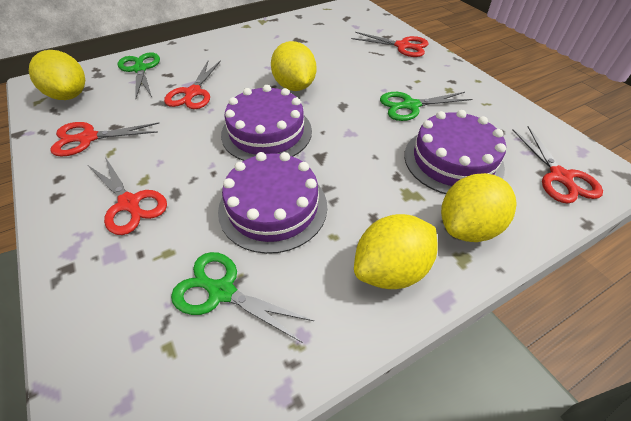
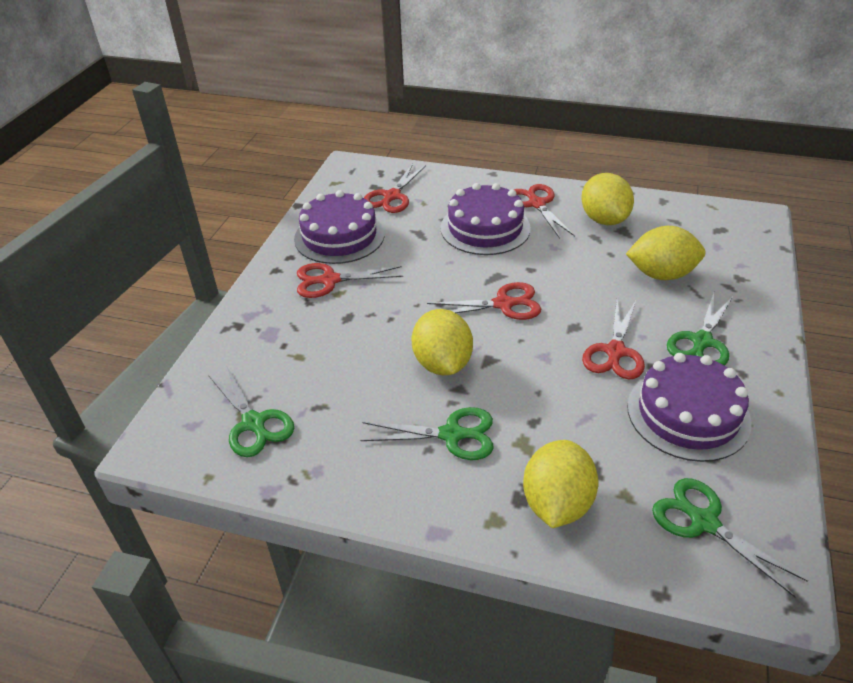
green scissors: 3 -> 4

